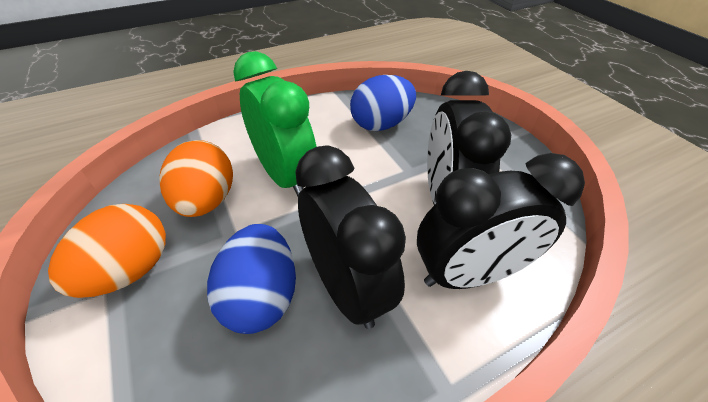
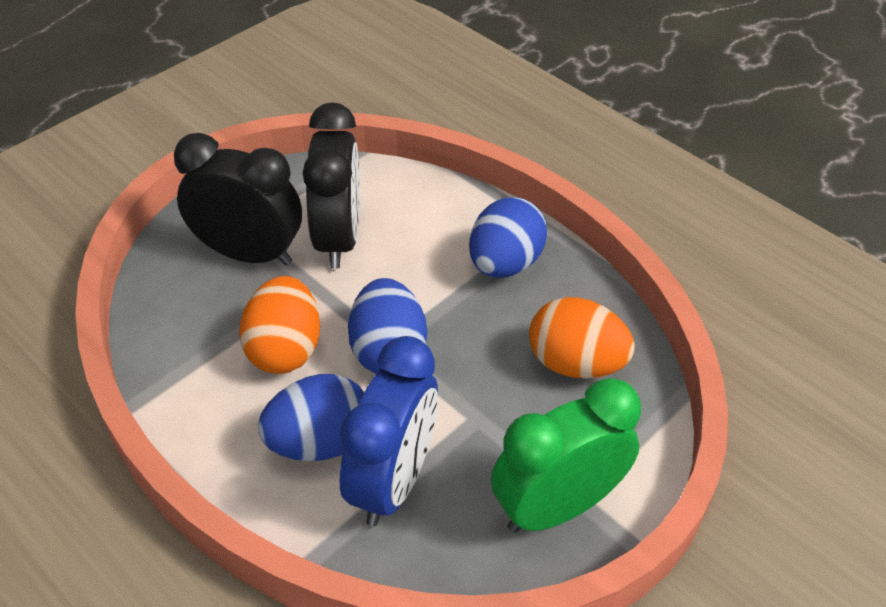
black clock: 3 -> 2
blue clock: 0 -> 1
blue egg: 2 -> 3

